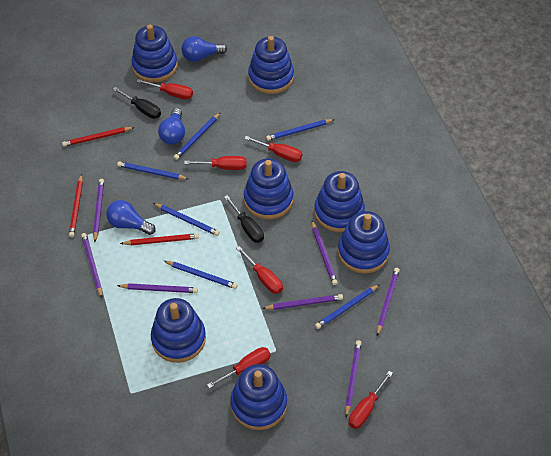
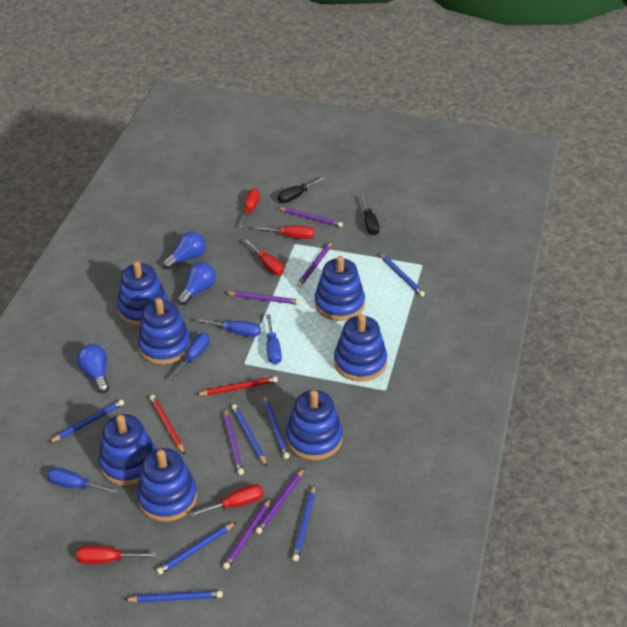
blue pencil: 6 -> 7
blue screwdriver: 0 -> 4
purple pencil: 7 -> 6
red pencil: 3 -> 2
red screwdriver: 6 -> 5

